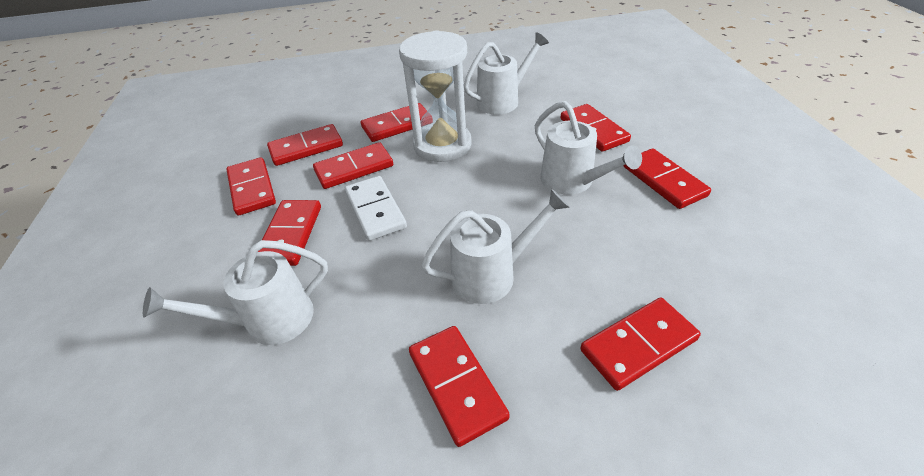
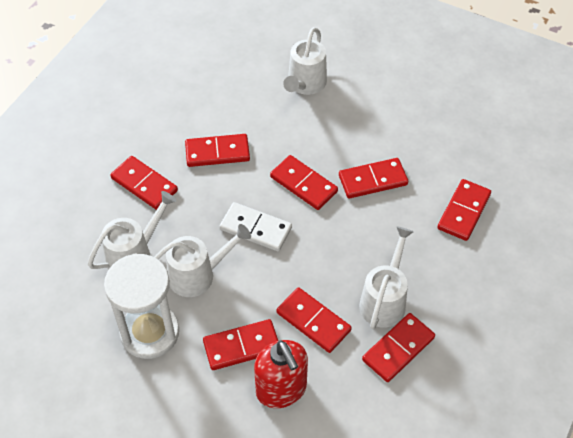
red domino: 9 -> 8
red soap dispenser: 0 -> 1

